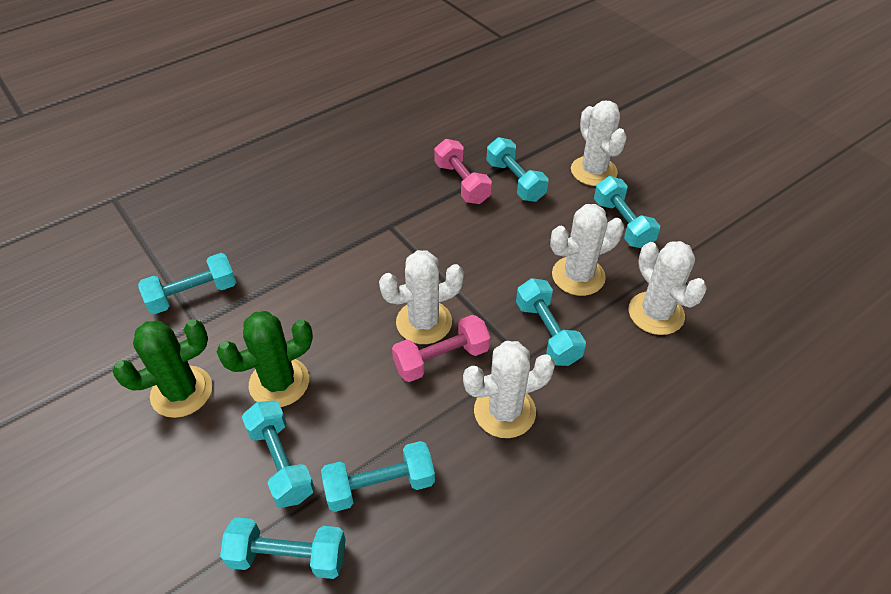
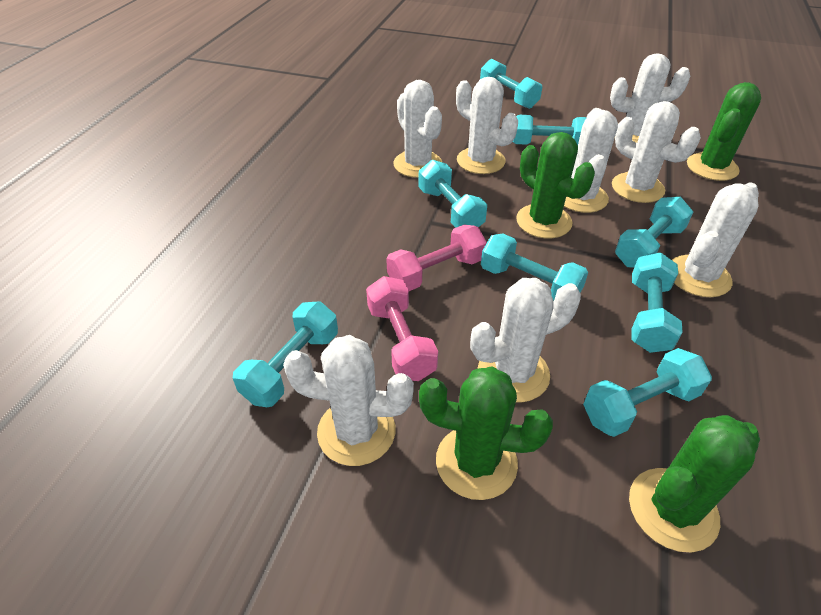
green cactus: 2 -> 4
turquoise dumbbell: 7 -> 8
white cactus: 5 -> 8

